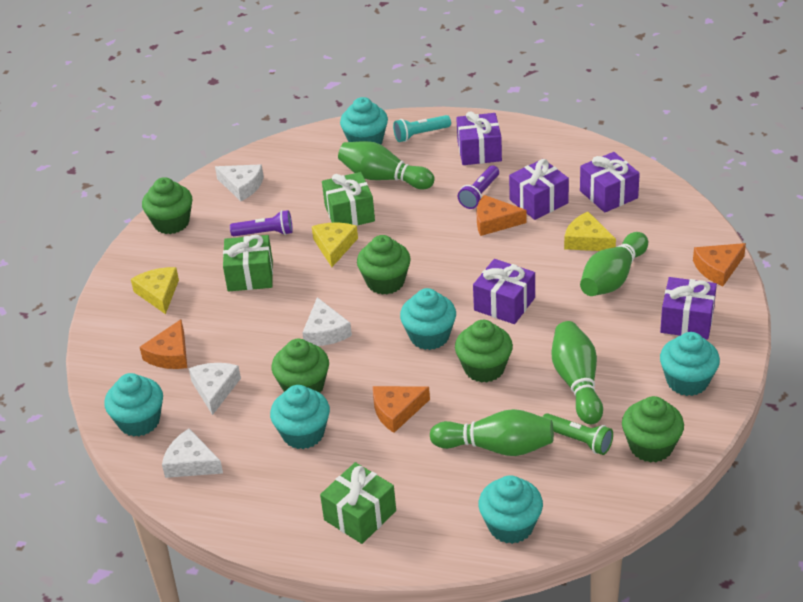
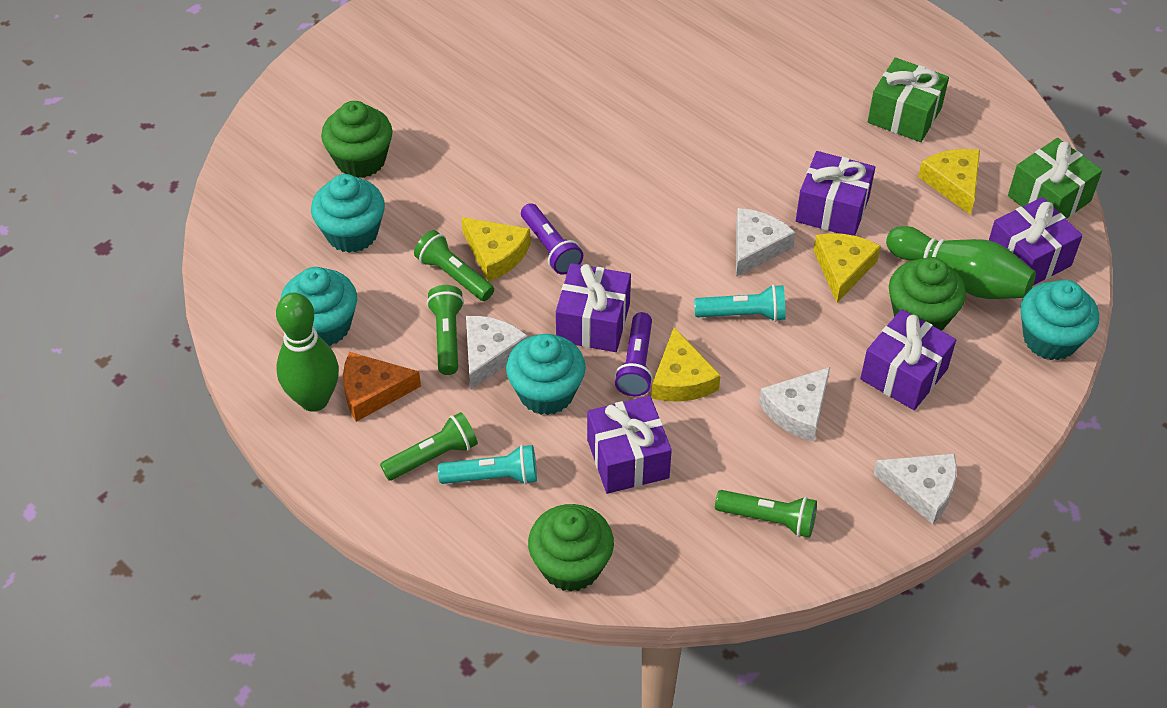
green bowling pin: 4 -> 2
green cupcake: 5 -> 3
green flashlight: 1 -> 4
green gift: 3 -> 2
orange cheese: 4 -> 1
turquoise cupcake: 6 -> 4
turquoise flashlight: 1 -> 2
yellow cheese: 3 -> 4

